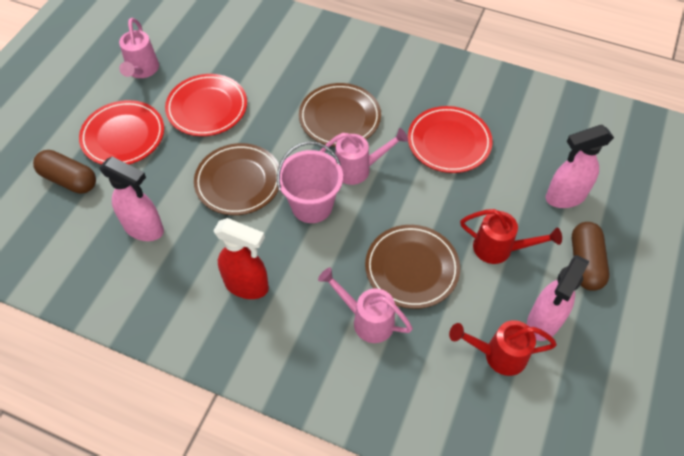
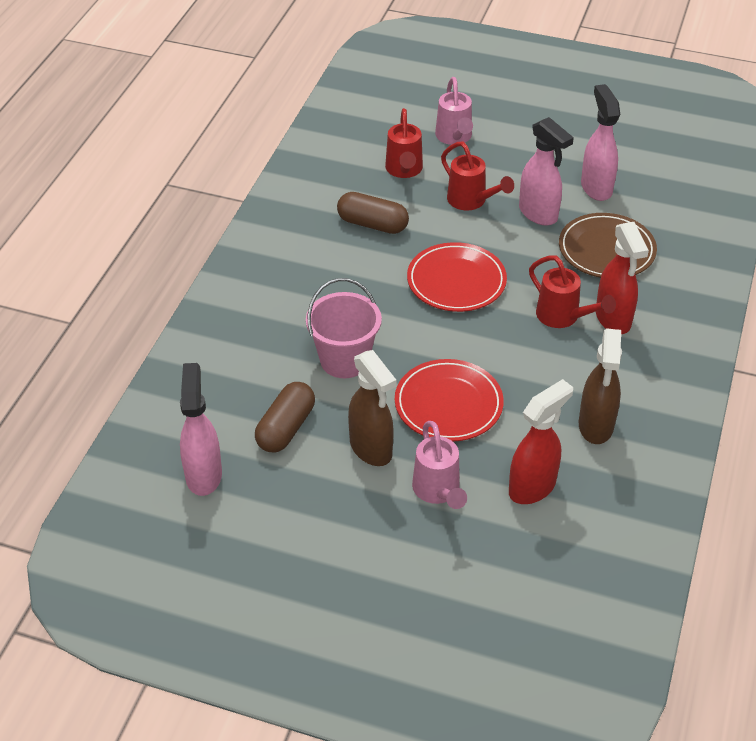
brown plate: 3 -> 1
brown spray bottle: 0 -> 2
pink watering can: 3 -> 2
red plate: 3 -> 2
red spray bottle: 1 -> 2
red watering can: 2 -> 3

